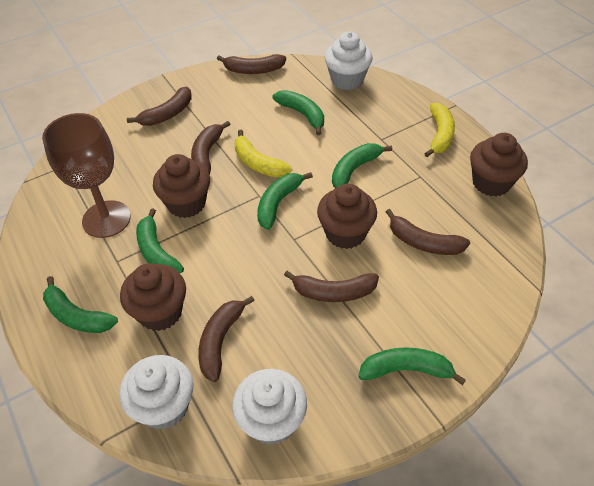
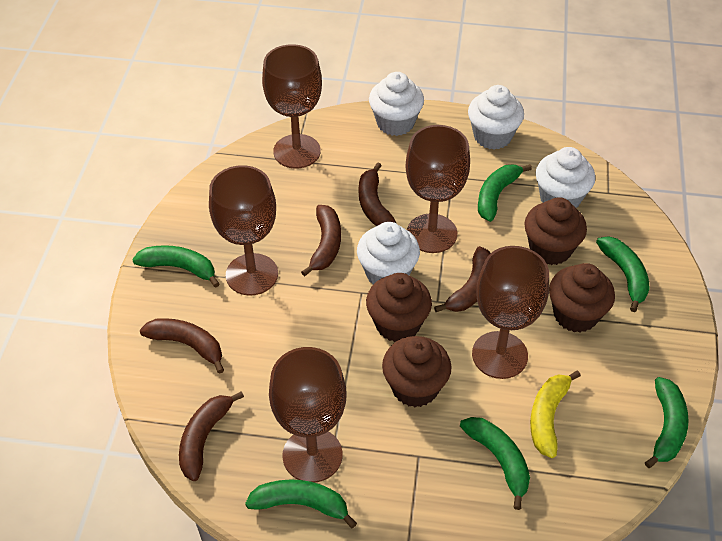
brown banana: 6 -> 5
brown goblet: 1 -> 5
white cupcake: 3 -> 4
yellow banana: 2 -> 1

